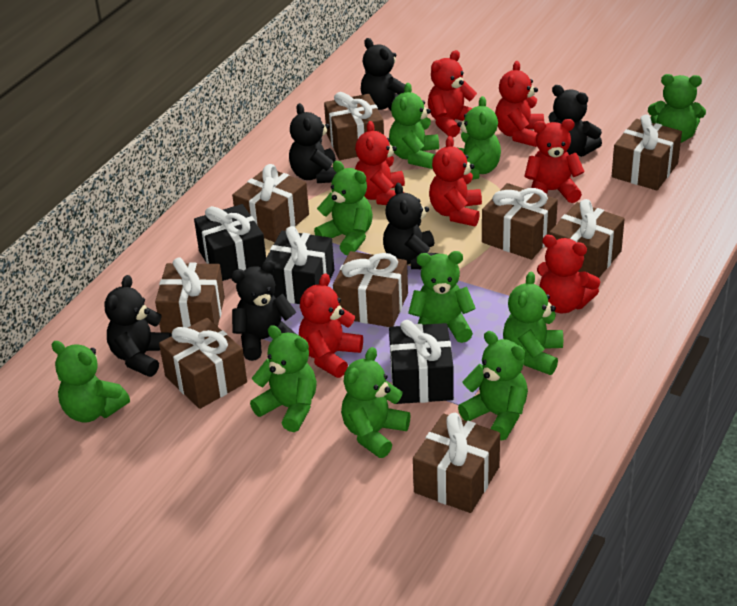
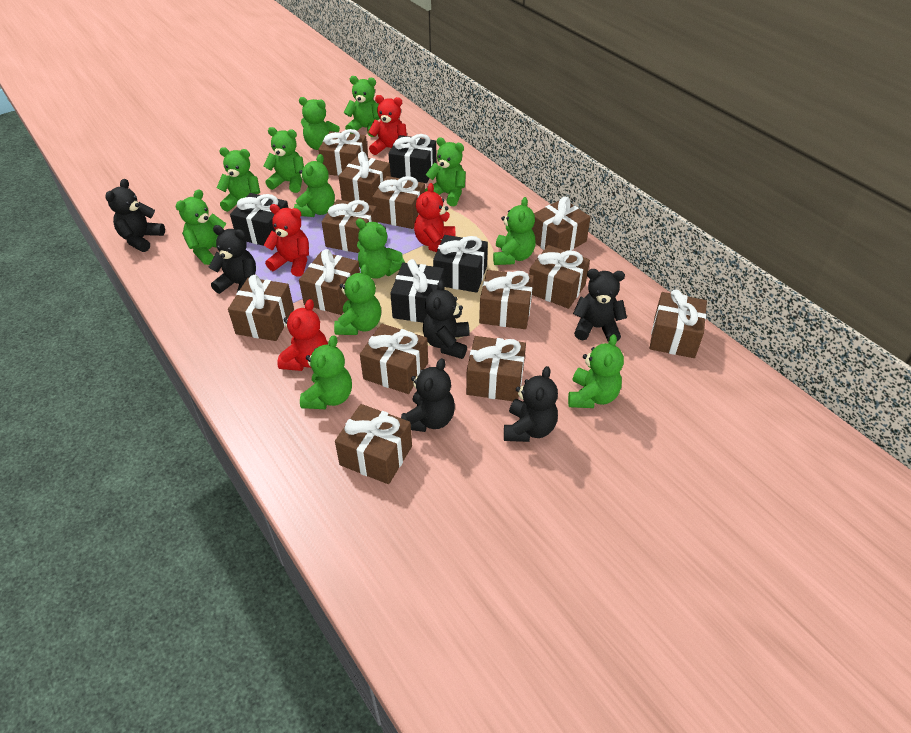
black gift: 3 -> 4
brown gift: 9 -> 13
green teddy bear: 10 -> 12
red teddy bear: 7 -> 4

